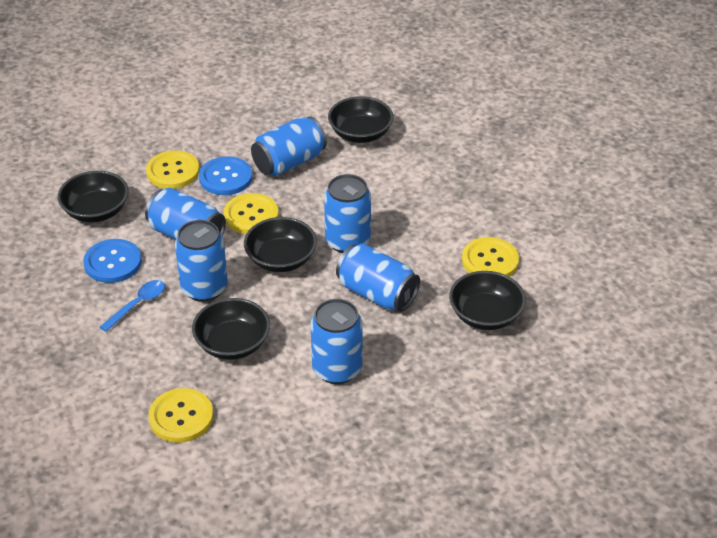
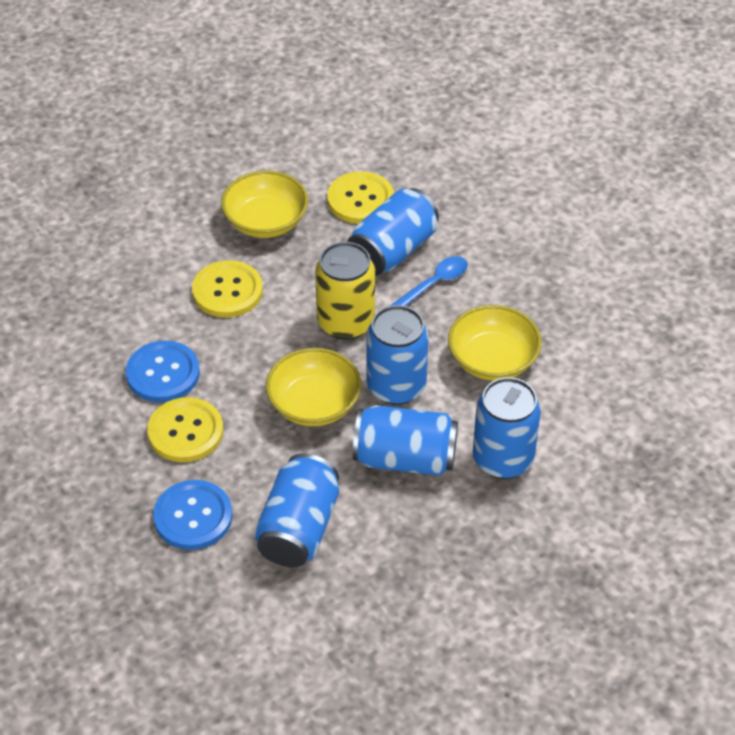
black bowl: 5 -> 0
blue can: 6 -> 5
yellow bowl: 0 -> 3
yellow button: 4 -> 3
yellow can: 0 -> 1

